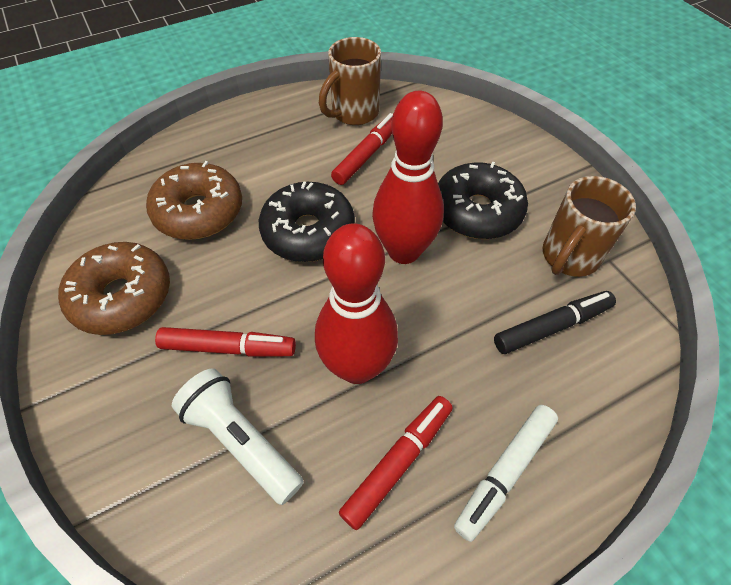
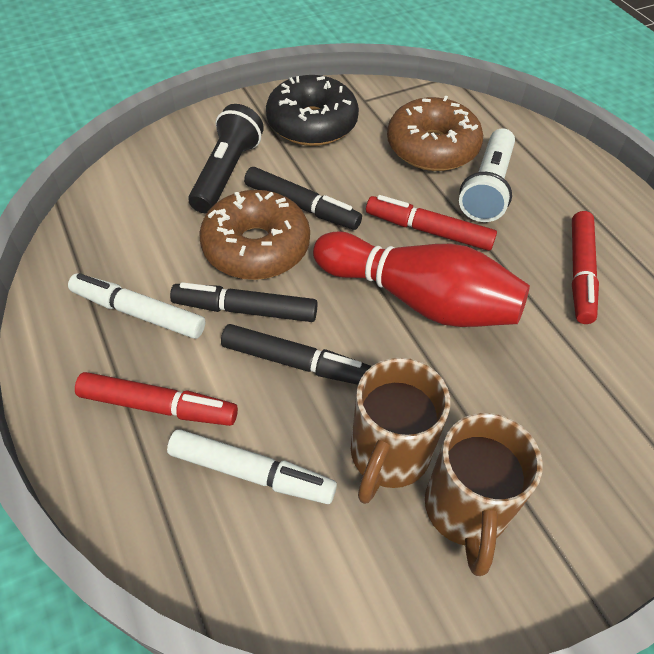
black donut: 2 -> 1
black flashlight: 0 -> 1
black marker: 1 -> 3
red bowling pin: 2 -> 1
white marker: 1 -> 2

